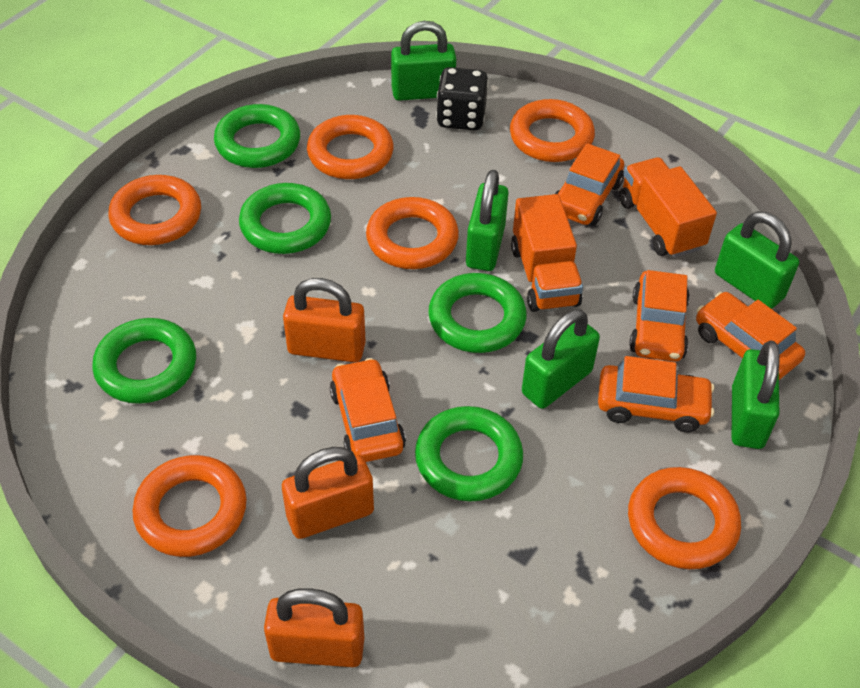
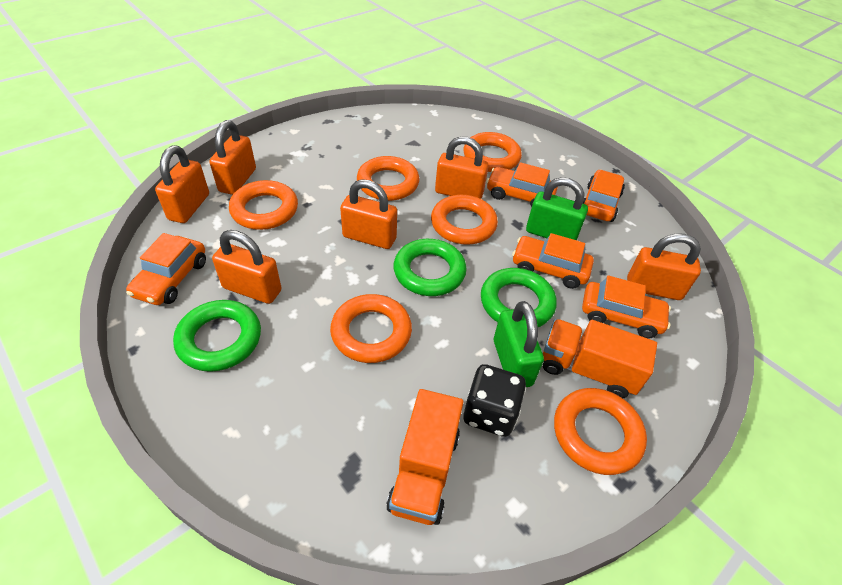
green padlock: 5 -> 2
green ring: 5 -> 3
orange padlock: 3 -> 6

